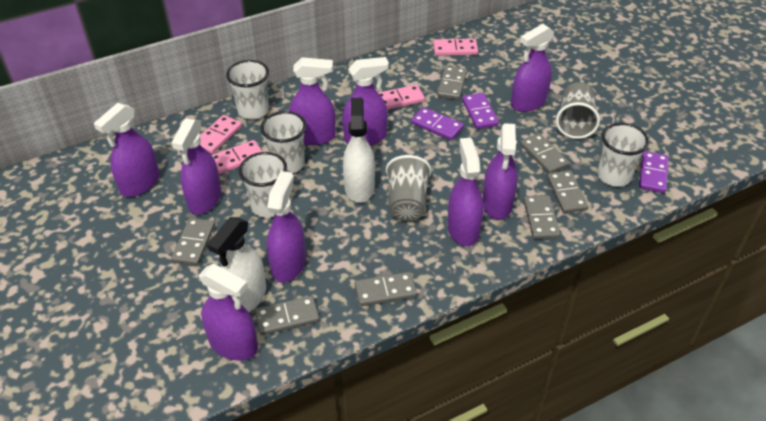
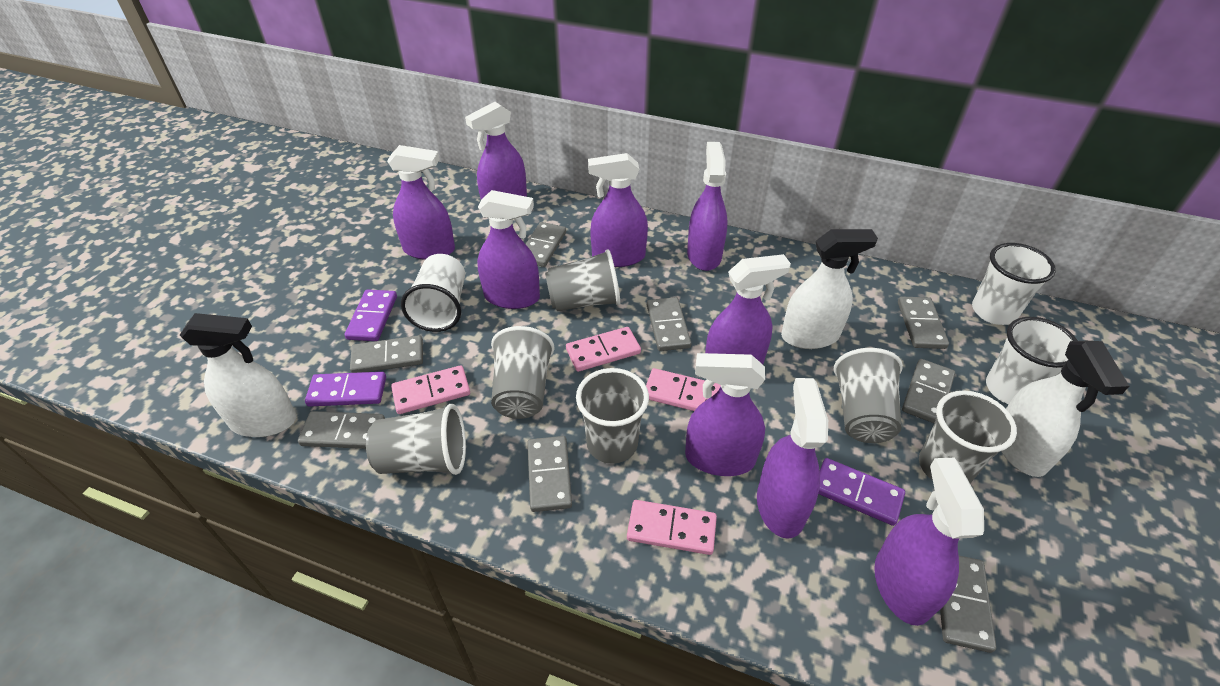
grey cup: 2 -> 6
grey domino: 7 -> 8
white cup: 4 -> 3
white spray bottle: 2 -> 3

